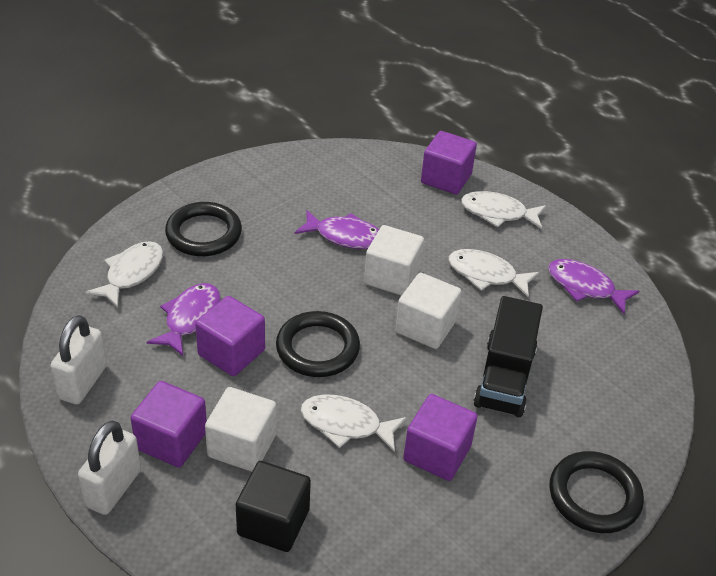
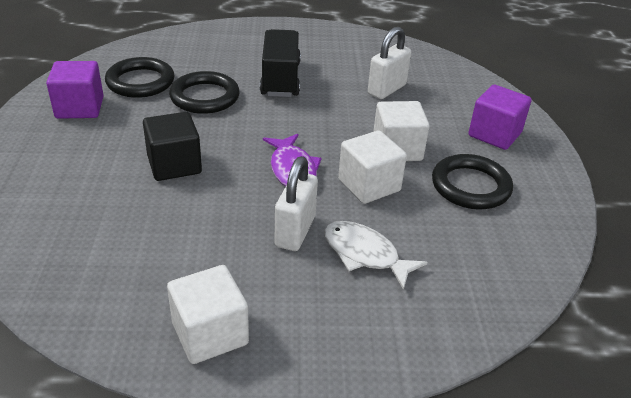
purple cube: 4 -> 2
purple fish: 3 -> 1
white fish: 4 -> 1

